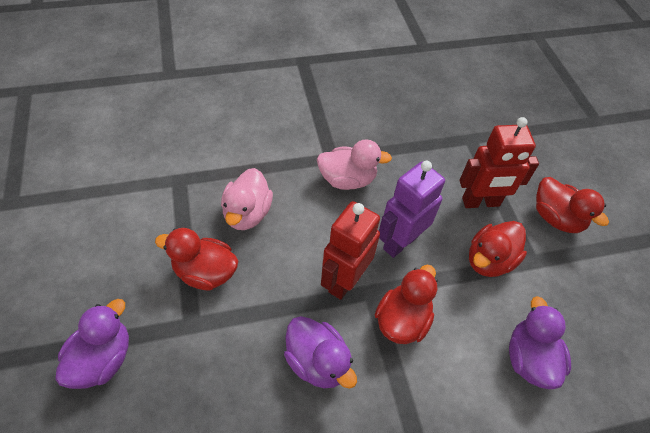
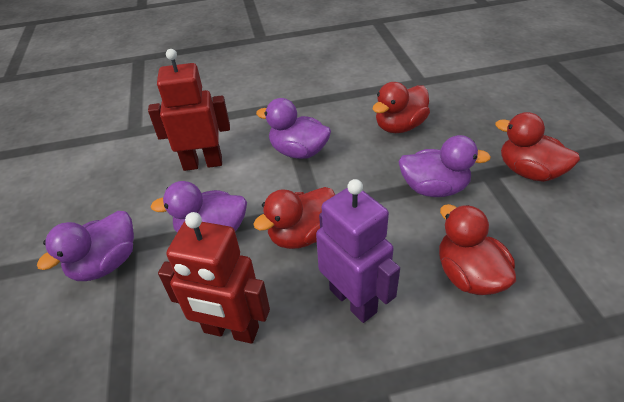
pink duck: 2 -> 0
purple duck: 3 -> 4

